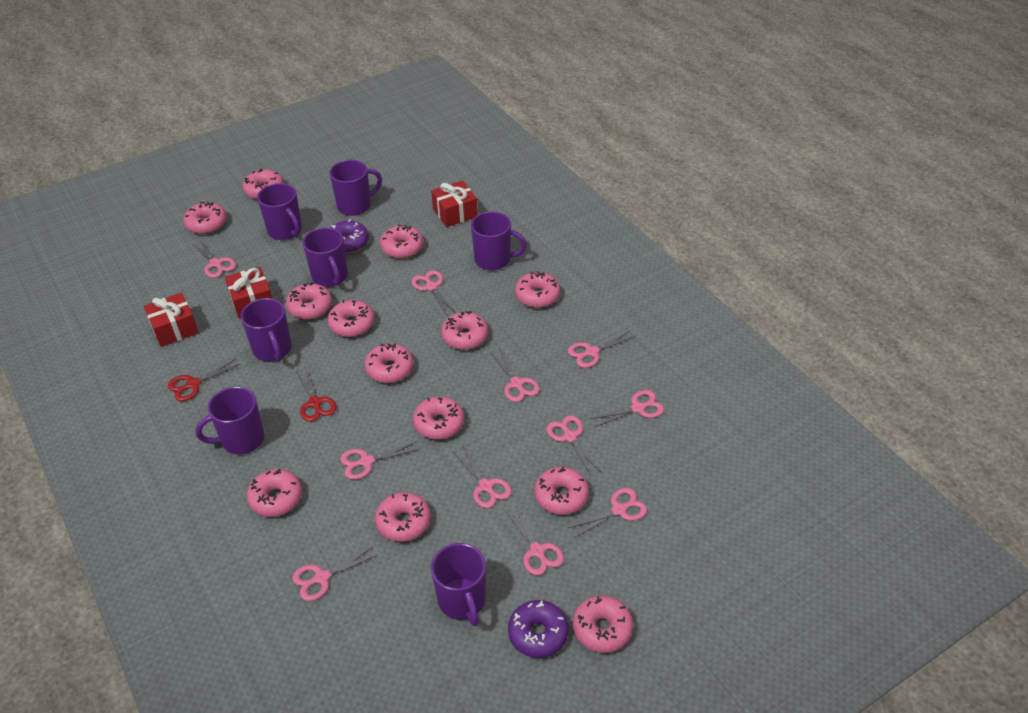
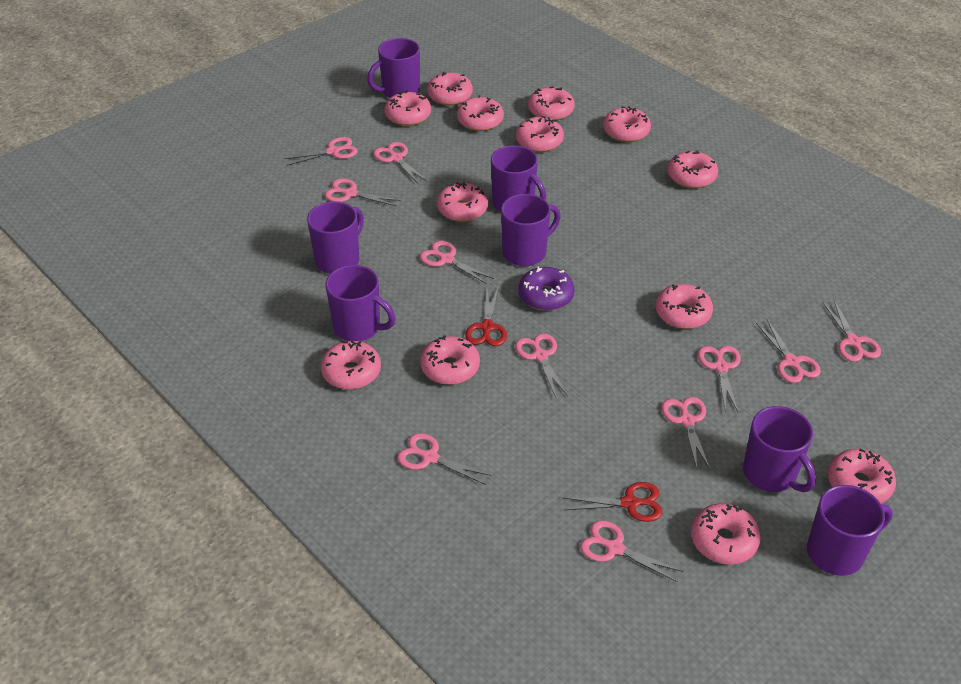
purple donut: 2 -> 1
red gift: 3 -> 0

